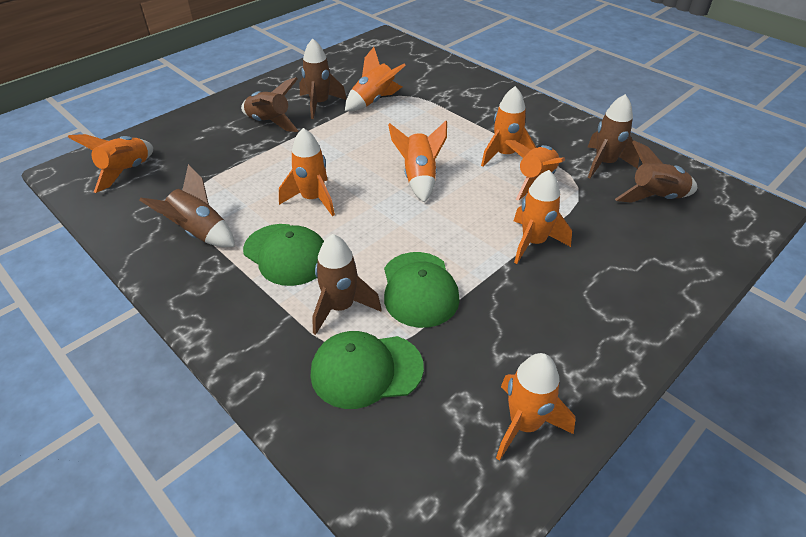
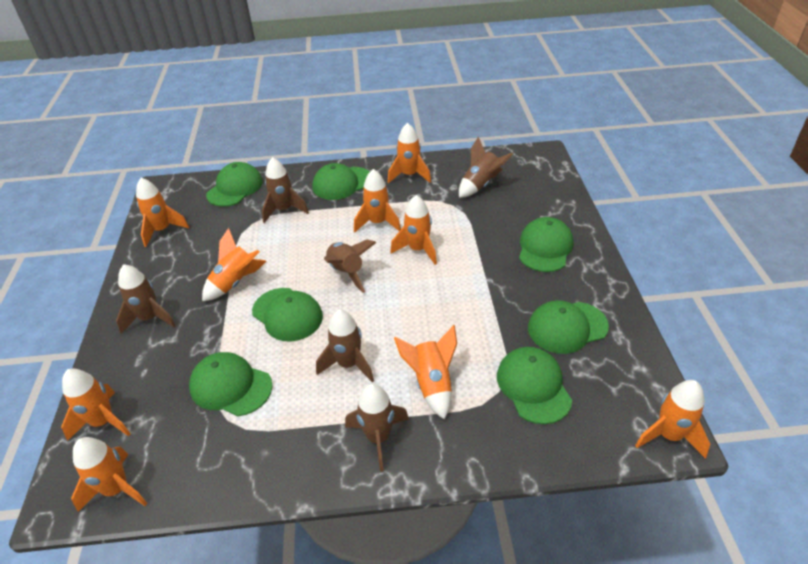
green cap: 3 -> 7
orange rocket: 8 -> 9

